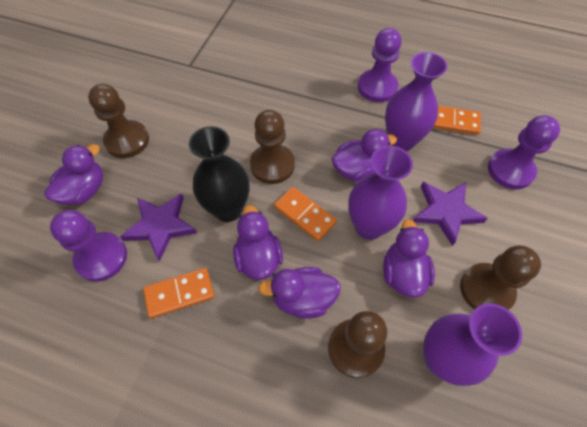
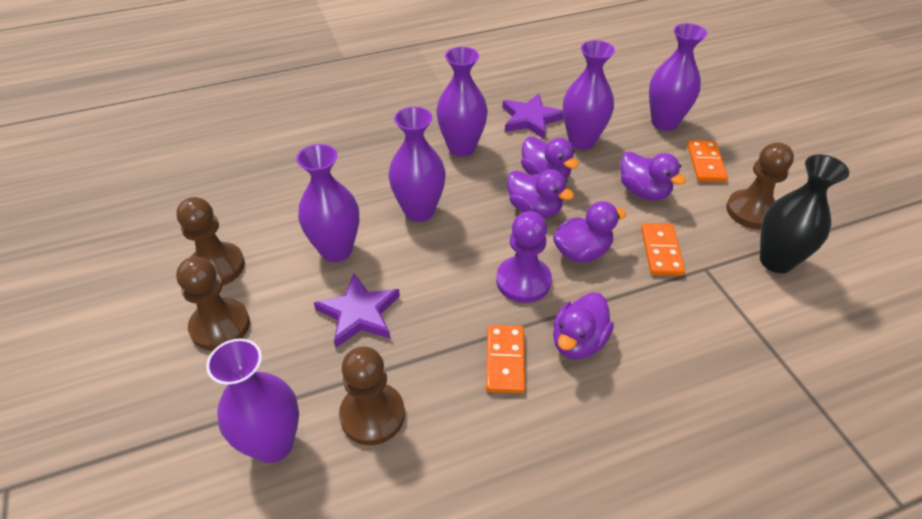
purple pawn: 3 -> 1
purple vase: 3 -> 6

